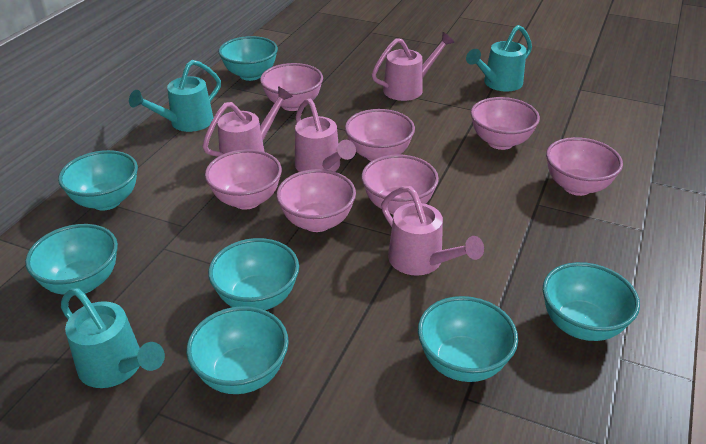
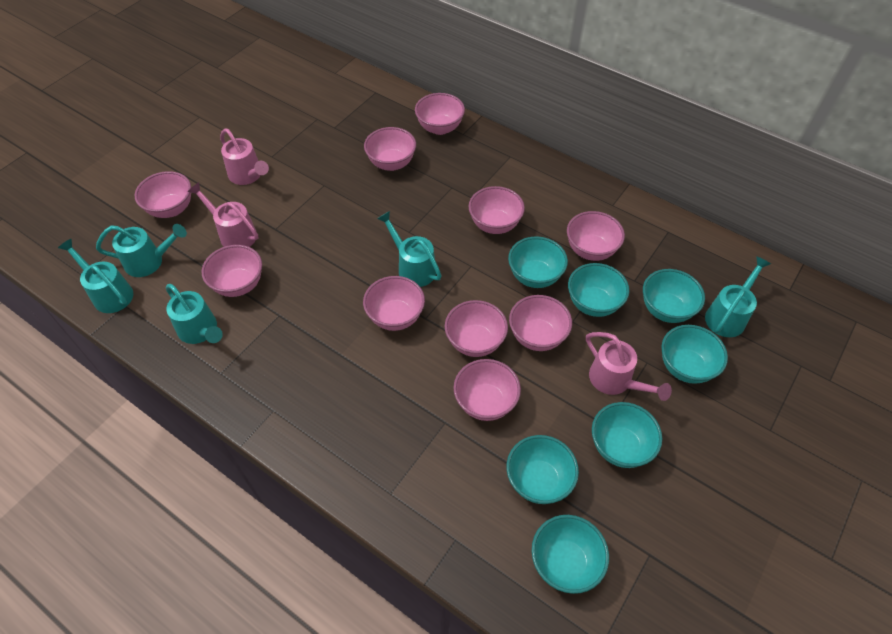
pink bowl: 7 -> 10
pink watering can: 4 -> 3
turquoise watering can: 3 -> 5

